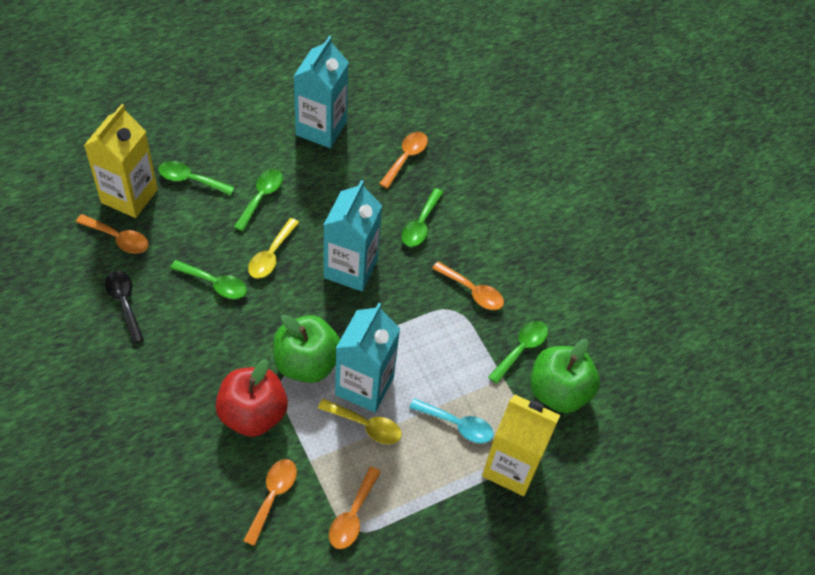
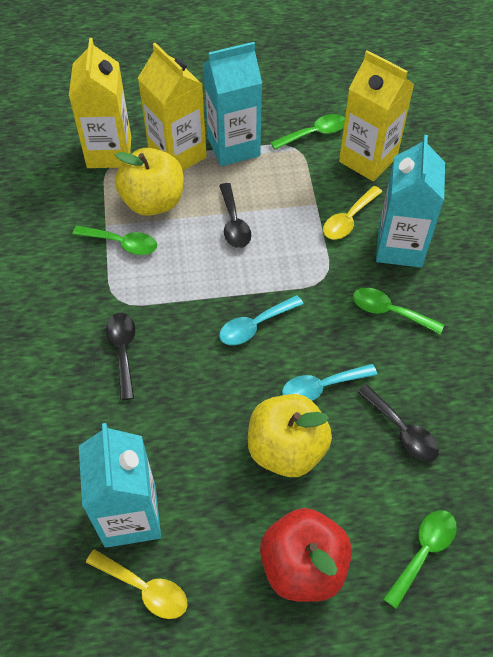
black spoon: 1 -> 3
green apple: 2 -> 0
green spoon: 5 -> 4
orange spoon: 5 -> 0
turquoise spoon: 1 -> 2
yellow apple: 0 -> 2
yellow carton: 2 -> 3

